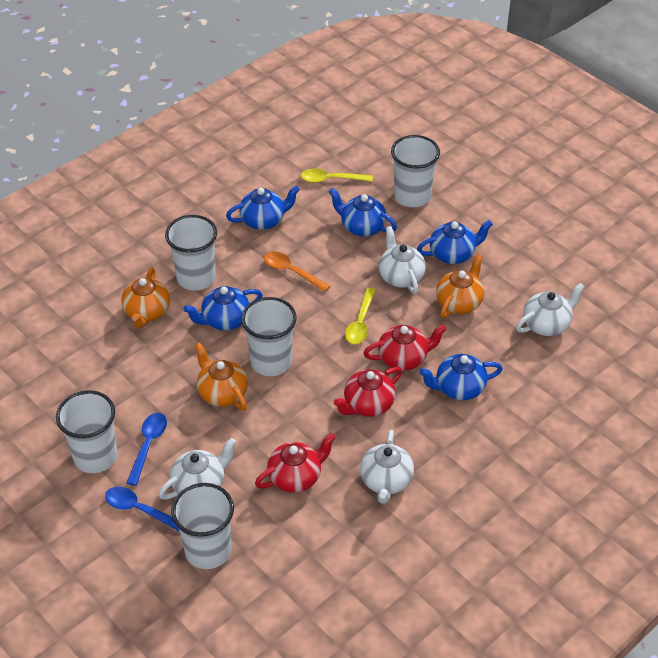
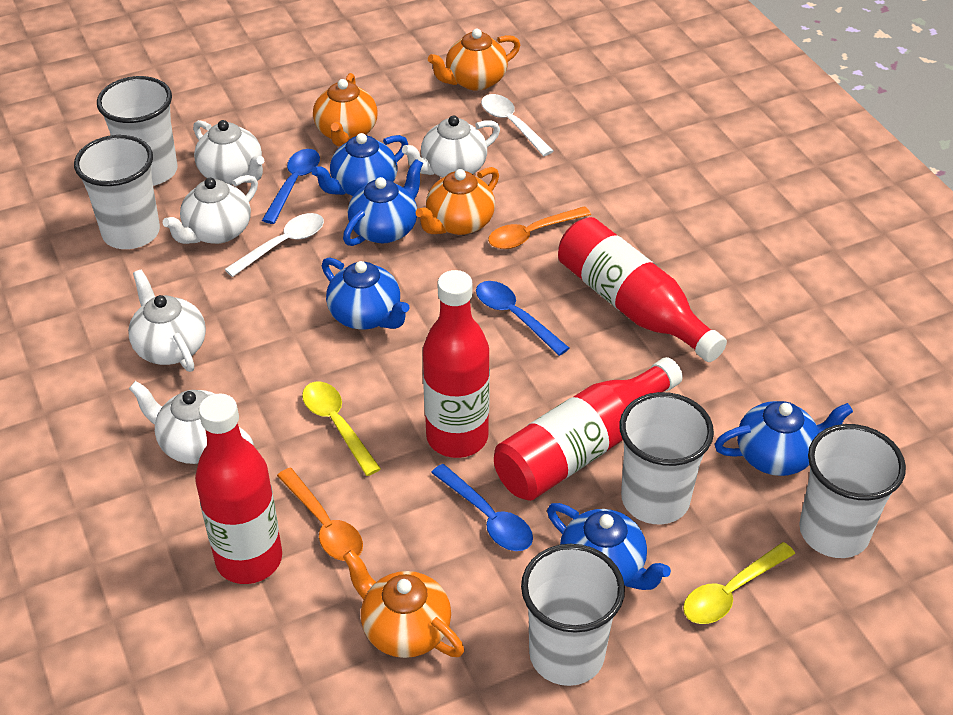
blue spoon: 2 -> 3
orange spoon: 1 -> 2
orange teapot: 3 -> 4
red bottle: 0 -> 4
red teapot: 3 -> 0
white spoon: 0 -> 2
white teapot: 4 -> 5

